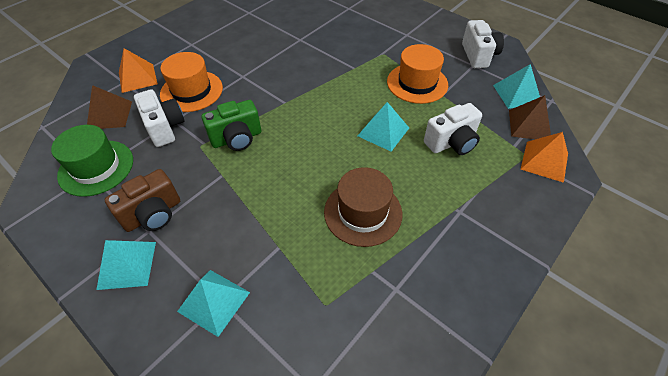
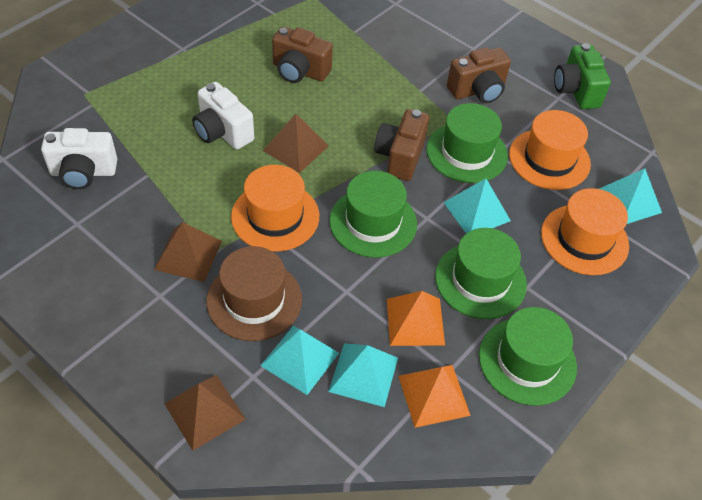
brown camera: 1 -> 3
brown pyramid: 2 -> 3
green hat: 1 -> 4
orange hat: 2 -> 3
white camera: 3 -> 2

